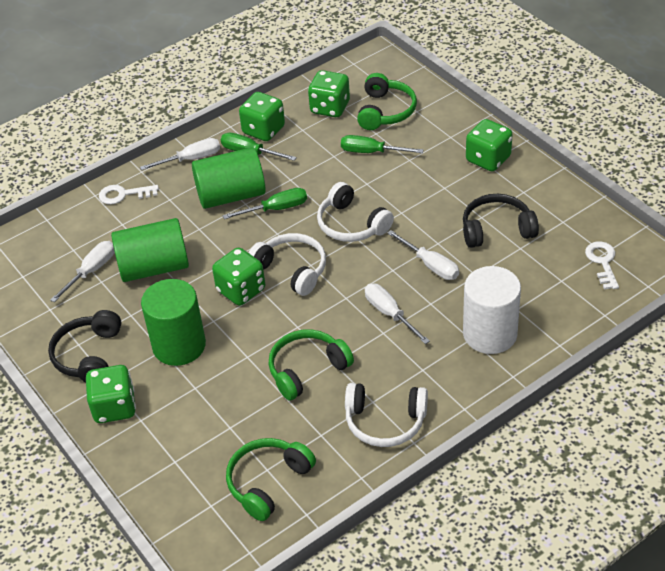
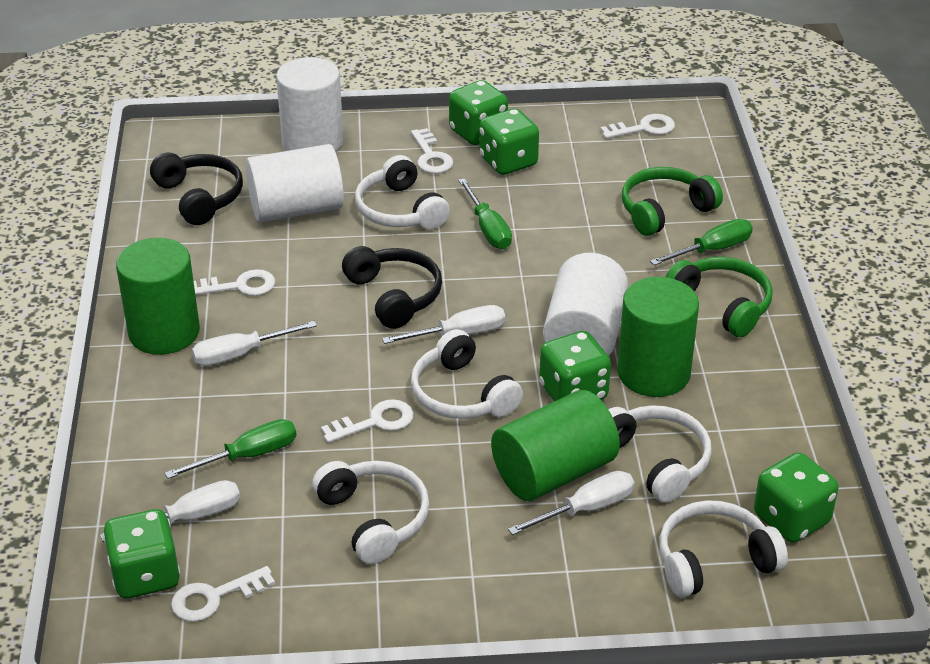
green headphones: 3 -> 2
white cylinder: 1 -> 3
white headphones: 3 -> 5
white key: 2 -> 5

